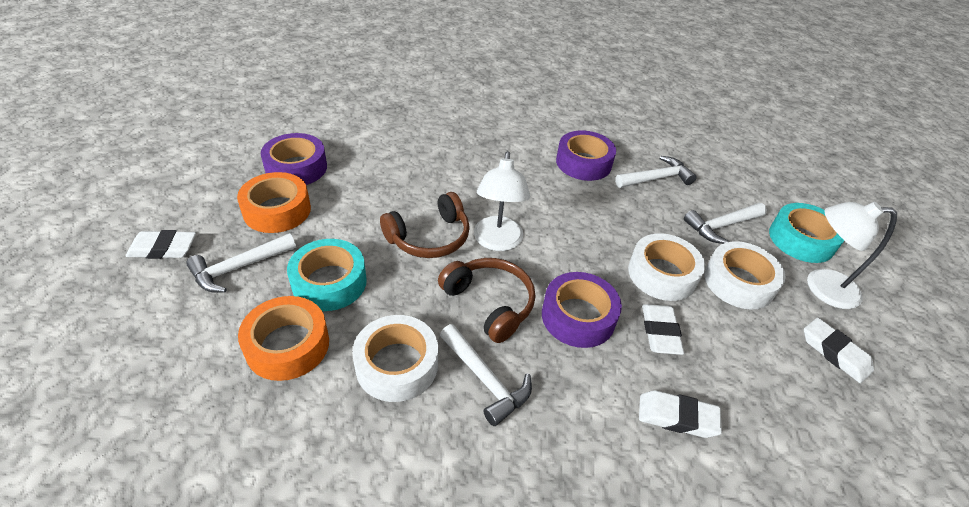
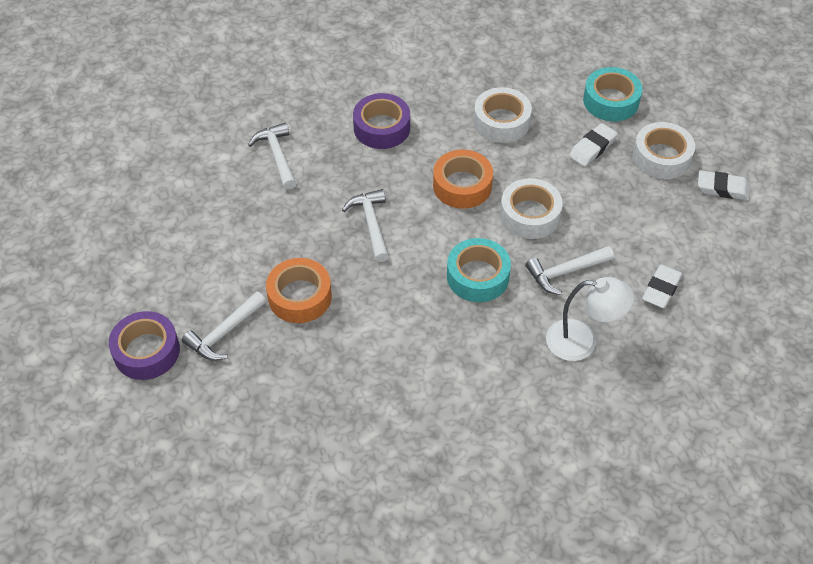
brown headphones: 2 -> 0
purple tape: 3 -> 2
white eraser: 4 -> 3
white lamp: 2 -> 1

